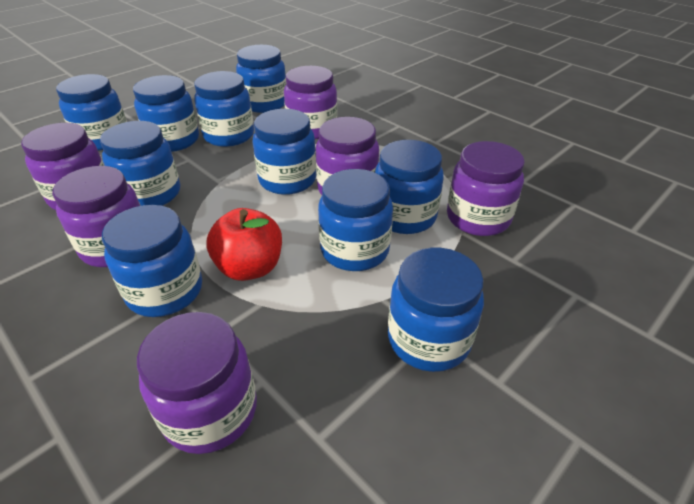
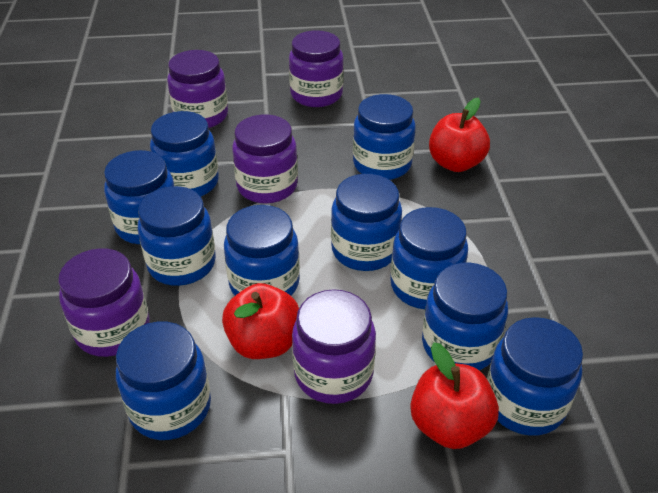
purple jar: 6 -> 5
red apple: 1 -> 3

